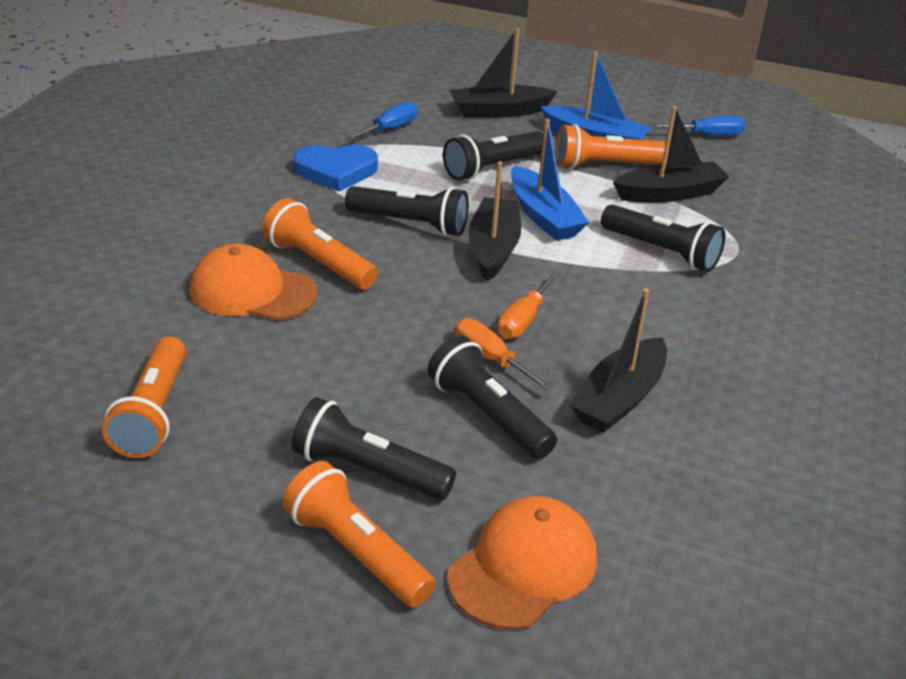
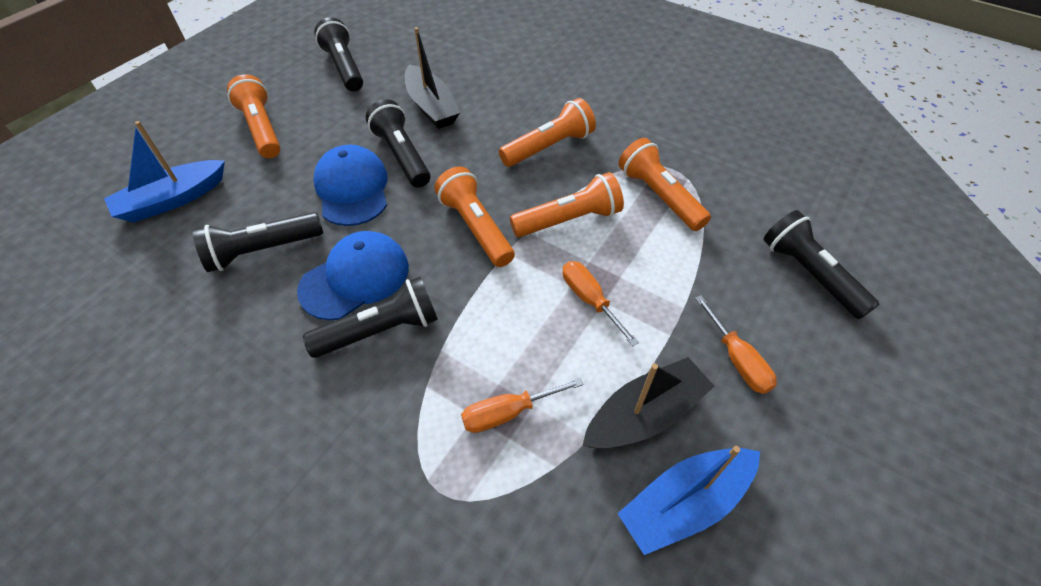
black boat: 4 -> 2
blue cap: 0 -> 2
blue heart: 1 -> 0
blue screwdriver: 2 -> 0
orange cap: 2 -> 0
orange flashlight: 4 -> 5
orange screwdriver: 2 -> 3

